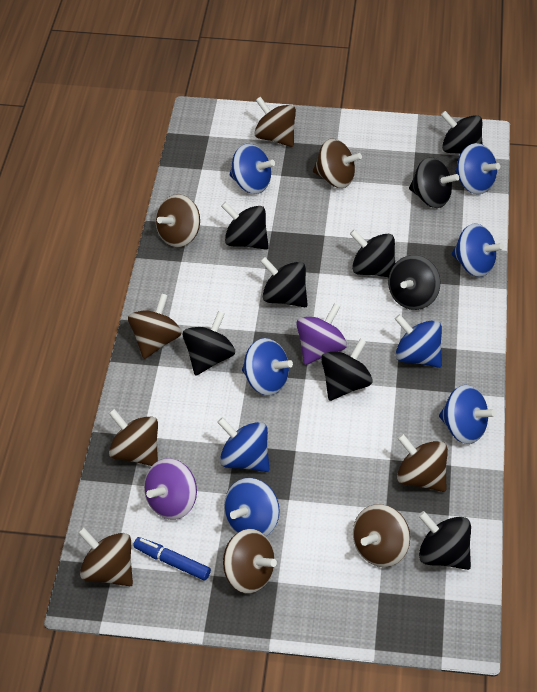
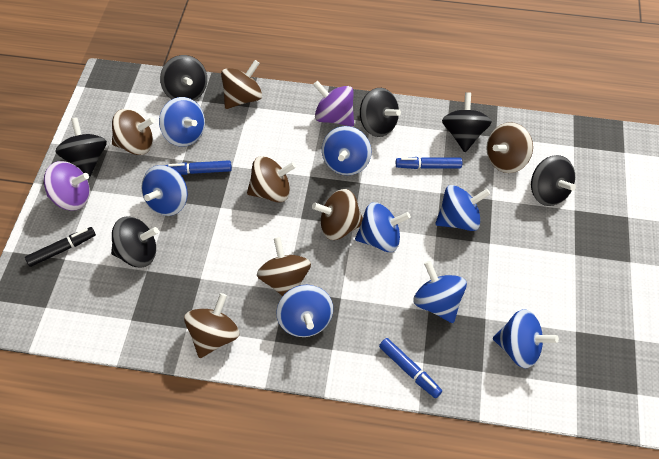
black marker: 0 -> 1
black spinning top: 9 -> 6
blue marker: 1 -> 3
brown spinning top: 9 -> 7

